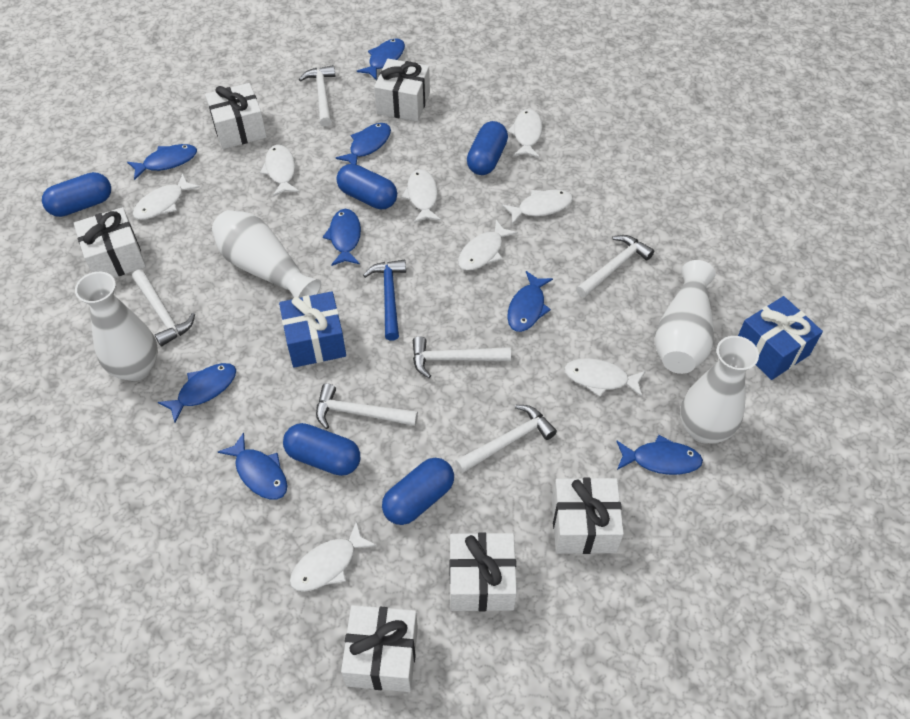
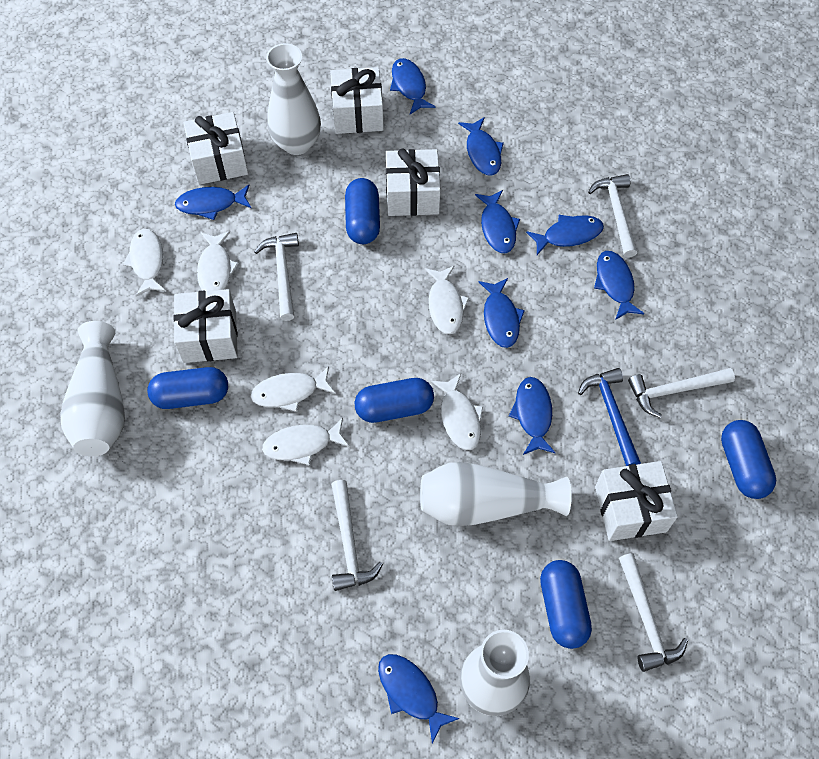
blue fish: 8 -> 9
blue gift: 2 -> 0
white fish: 8 -> 6
white gift: 6 -> 5
white hammer: 6 -> 5

